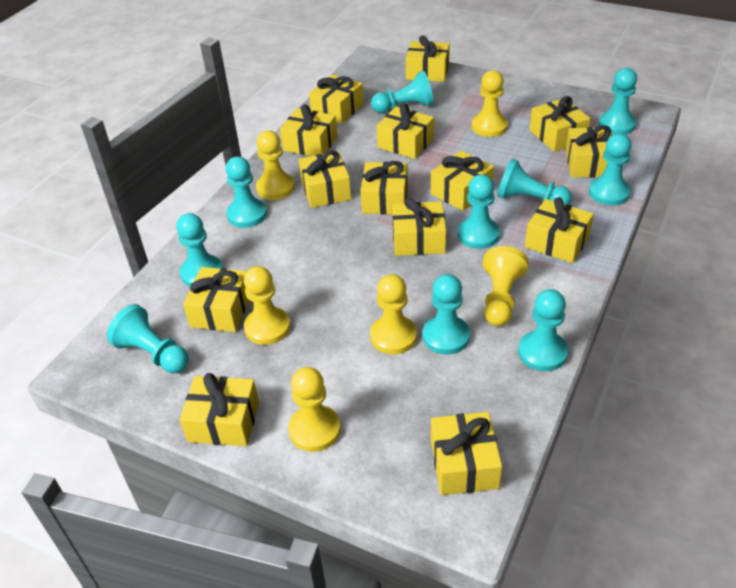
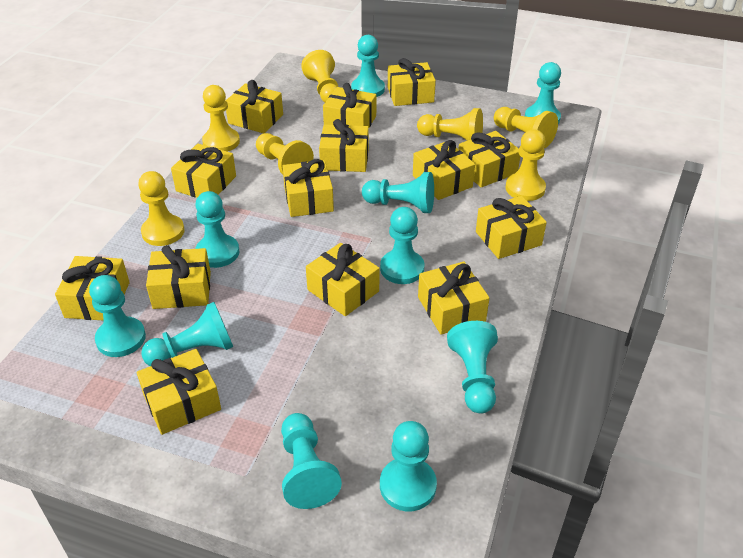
yellow pawn: 6 -> 7

